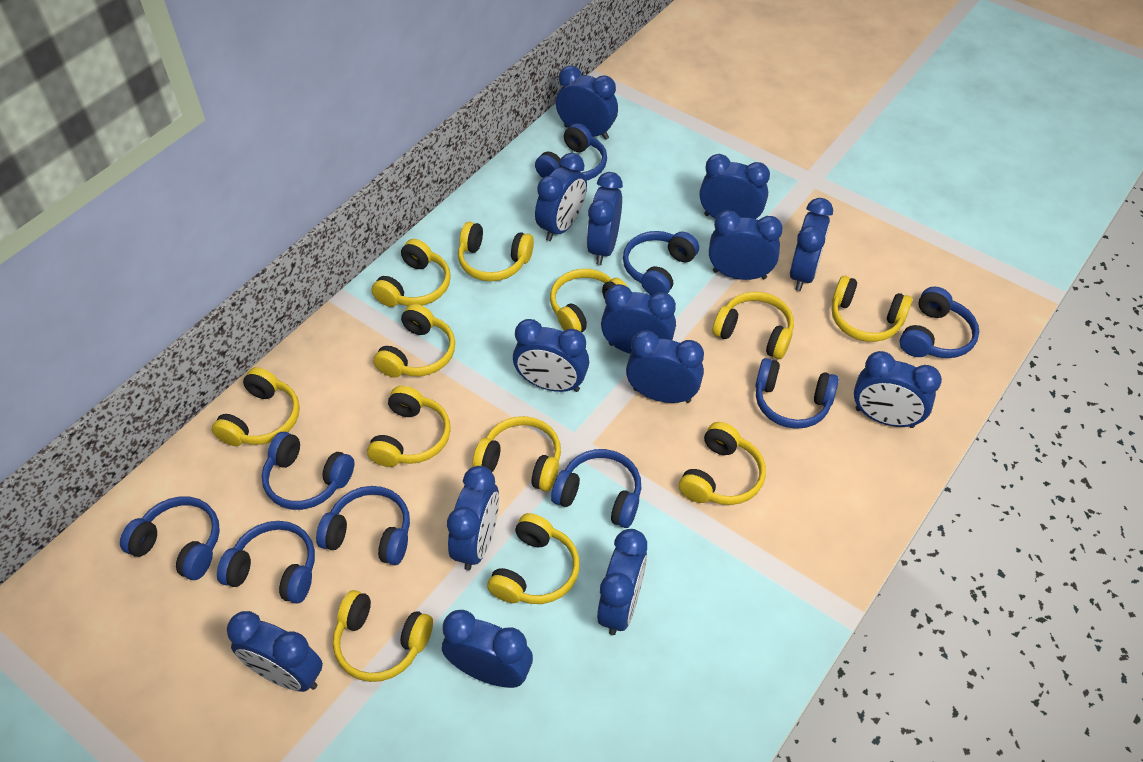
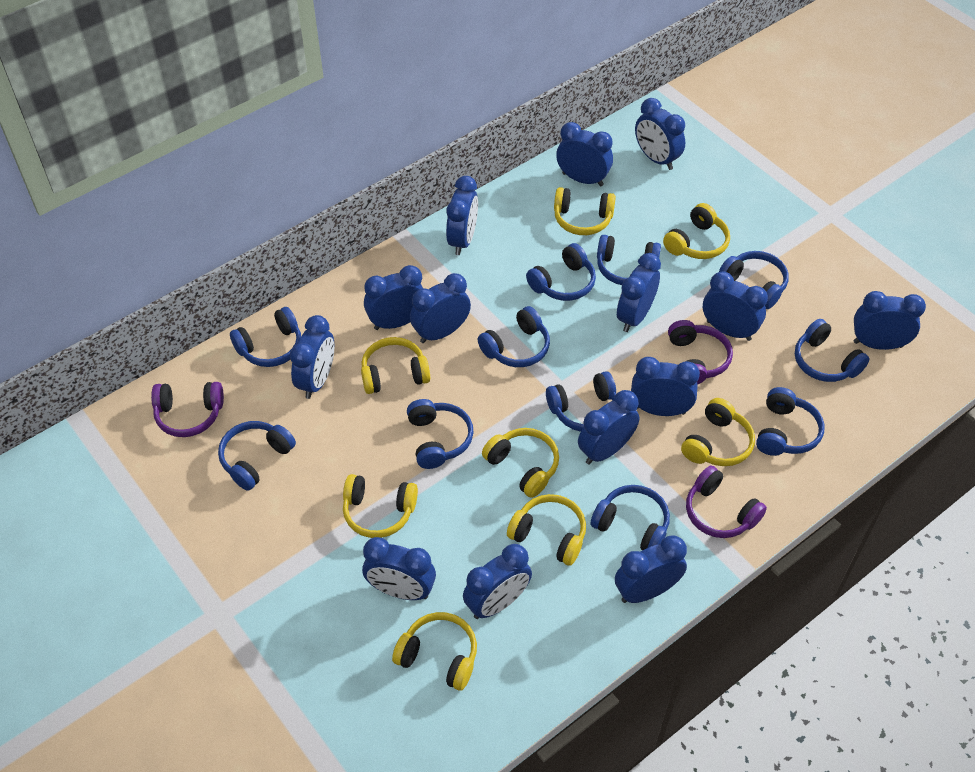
blue headphones: 9 -> 11
purple headphones: 0 -> 3
yellow headphones: 12 -> 8

